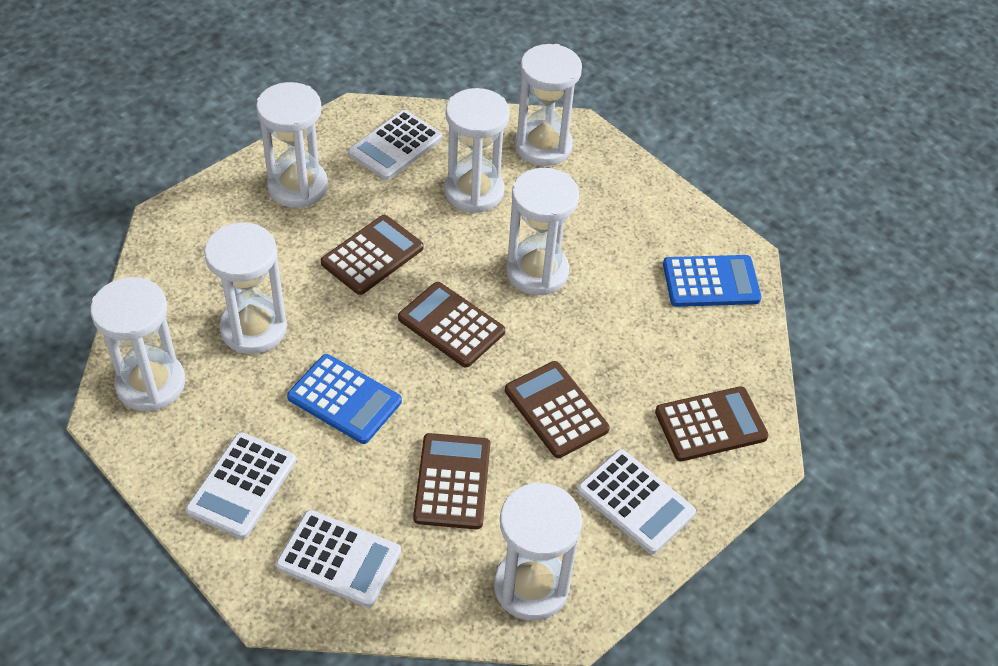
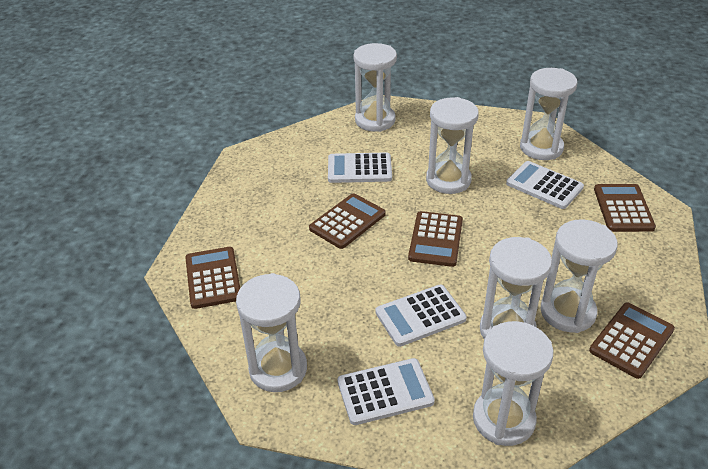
blue calculator: 2 -> 0

